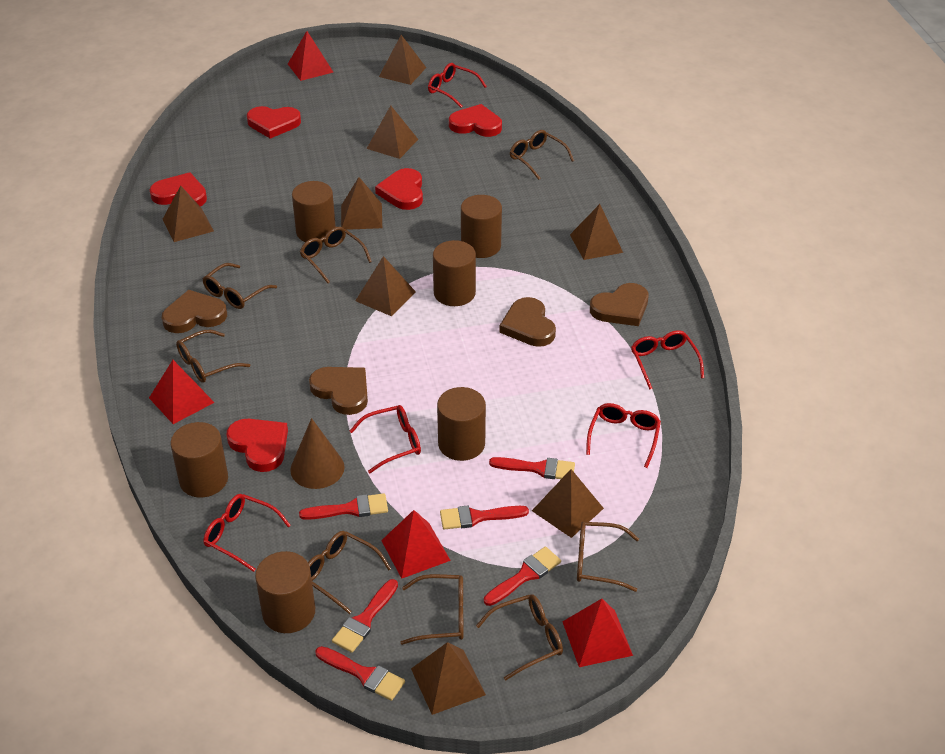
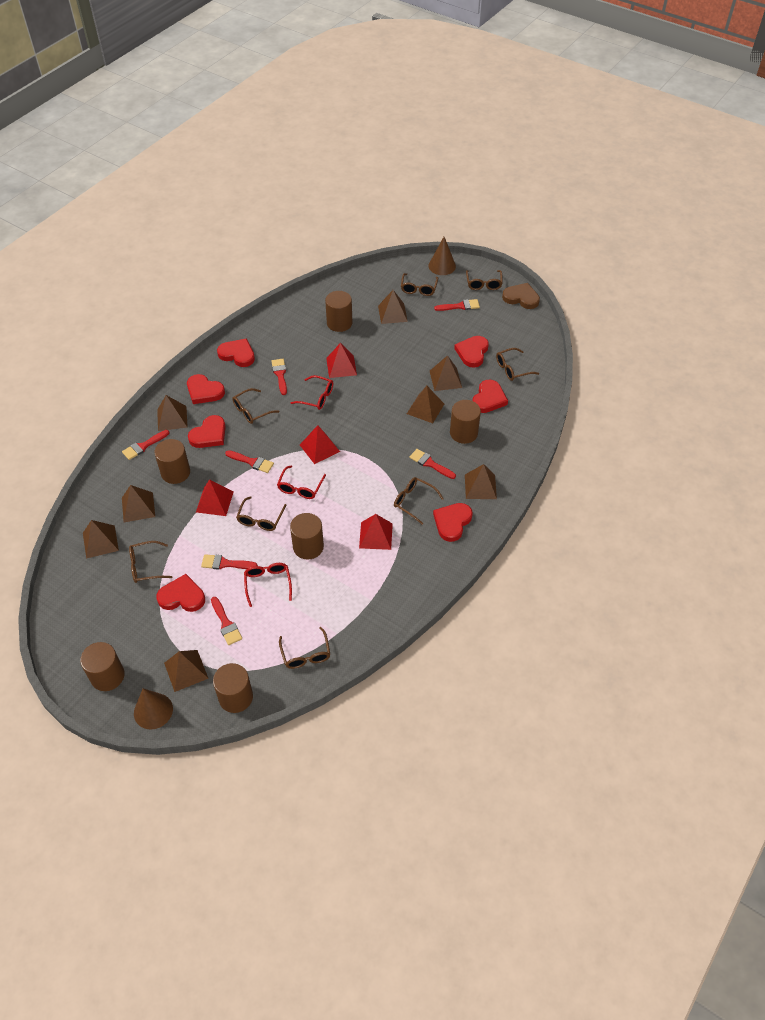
brown cone: 1 -> 2
brown heart: 4 -> 1
red brush: 6 -> 7
red glasses: 5 -> 3
red heart: 5 -> 7

